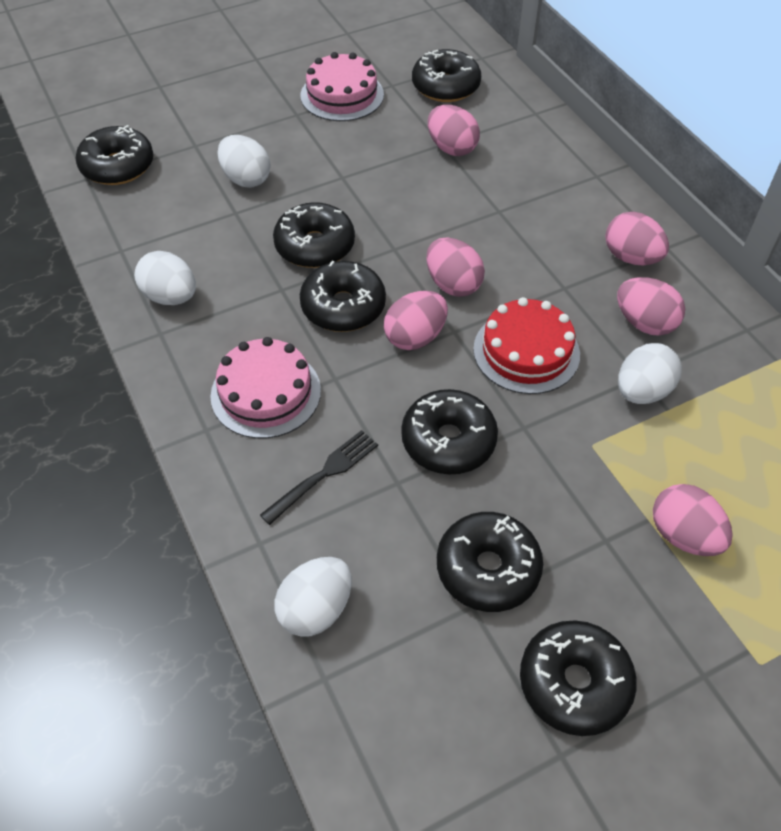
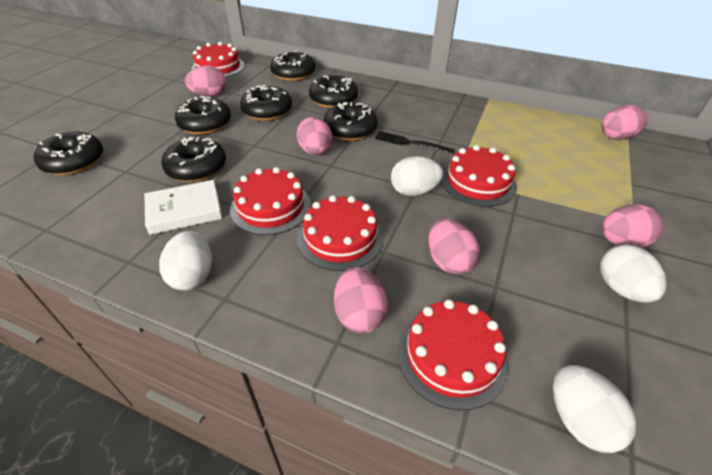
pink cake: 2 -> 0
red cake: 1 -> 5
white book: 0 -> 1

